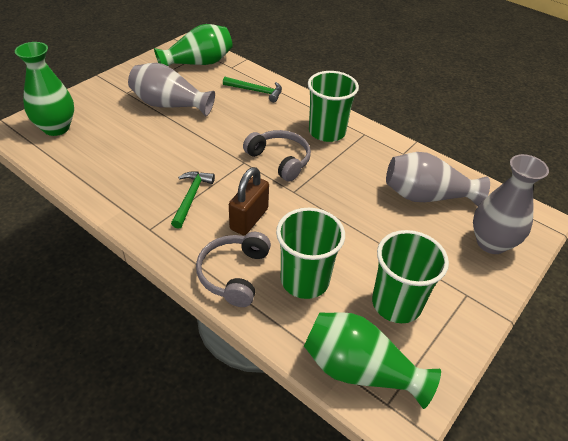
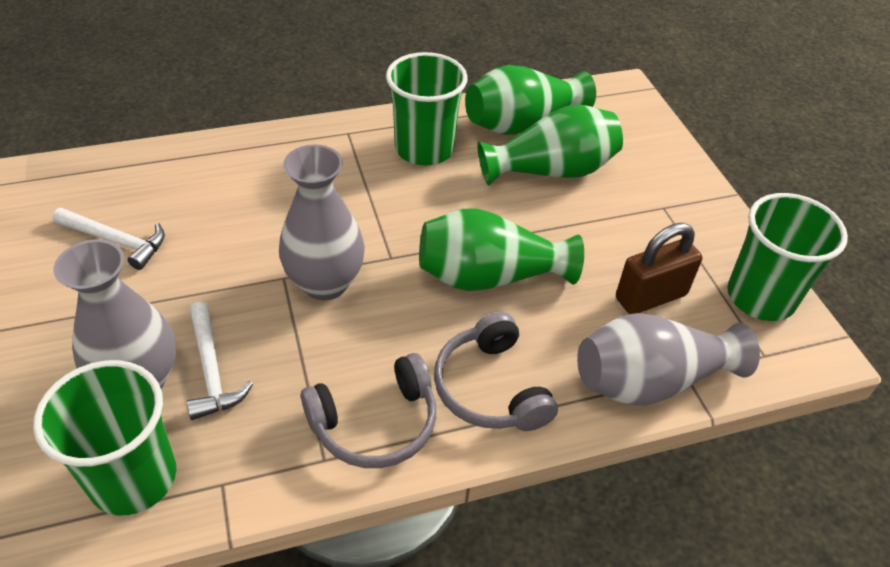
green hammer: 2 -> 0
white hammer: 0 -> 2

